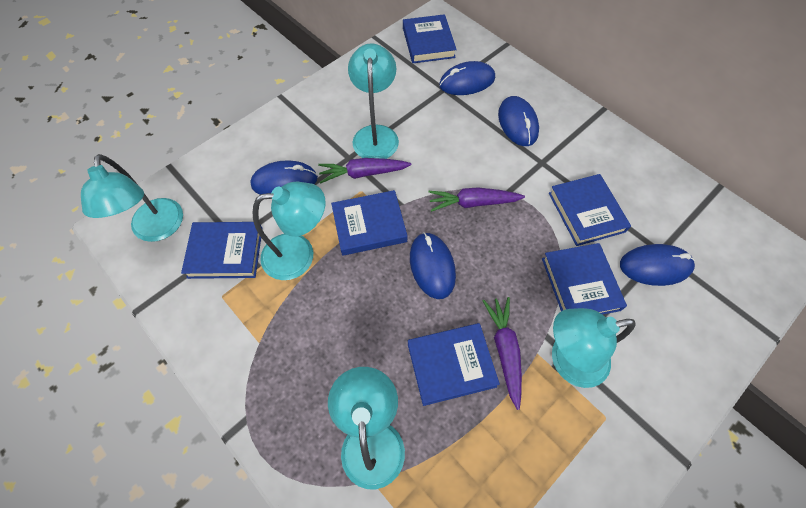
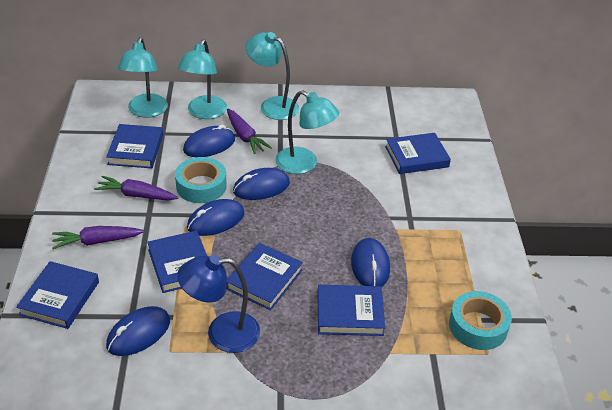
blue lamp: 0 -> 1
turquoise lamp: 5 -> 4
turquoise tape: 0 -> 2

